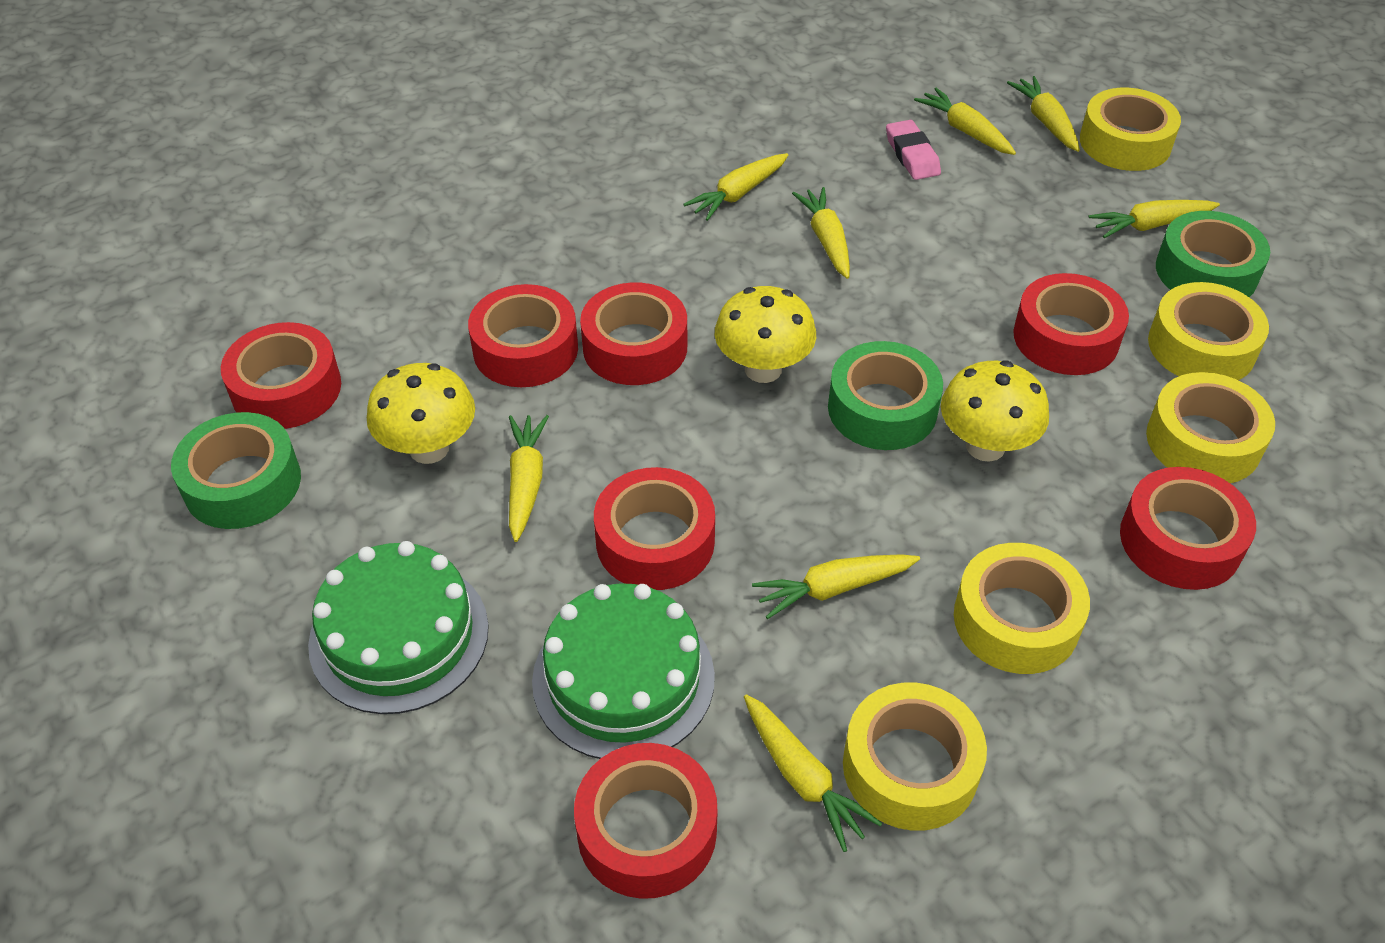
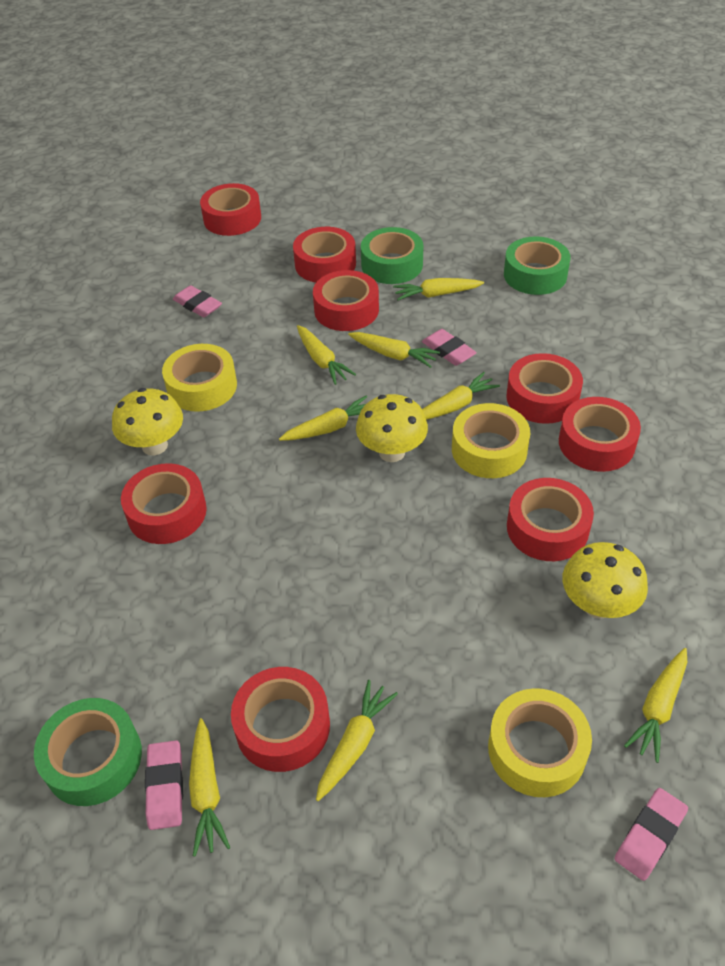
green cake: 2 -> 0
pink eraser: 1 -> 4
red tape: 7 -> 8
yellow tape: 5 -> 3

